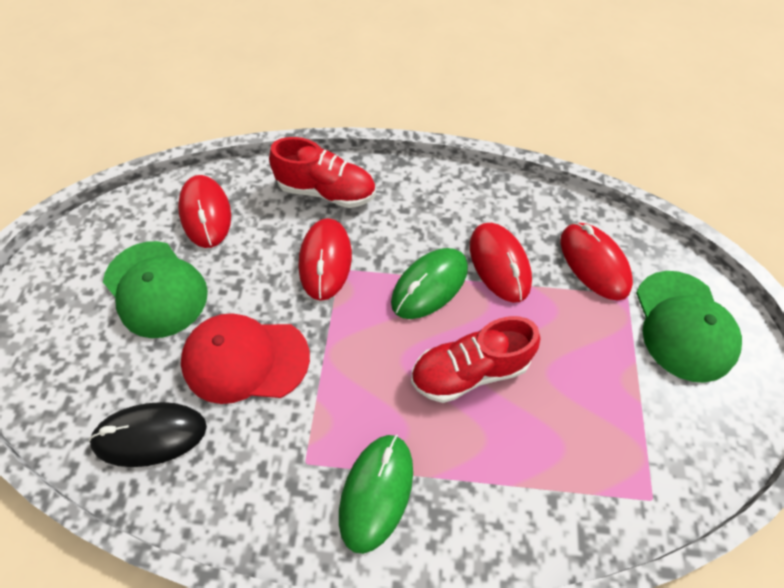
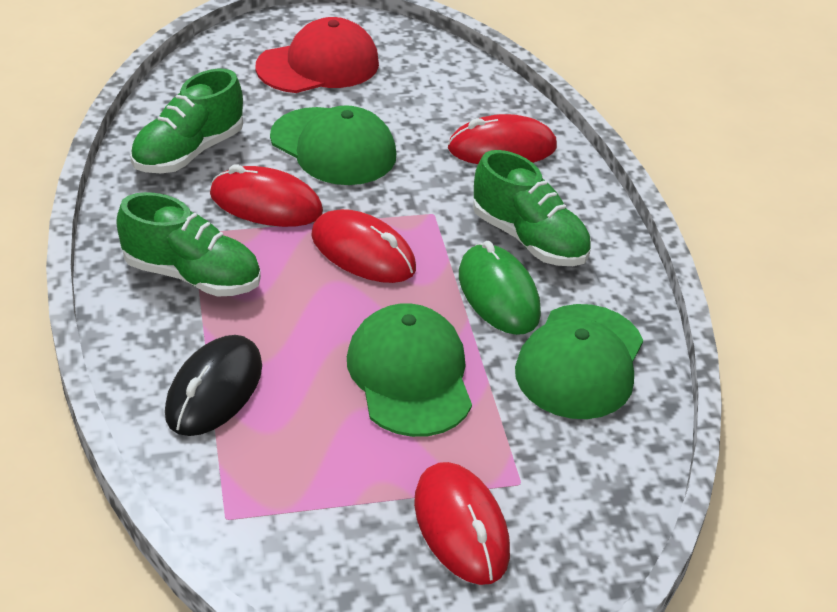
green cap: 2 -> 3
green mouse: 2 -> 1
green shoe: 0 -> 3
red shoe: 2 -> 0

